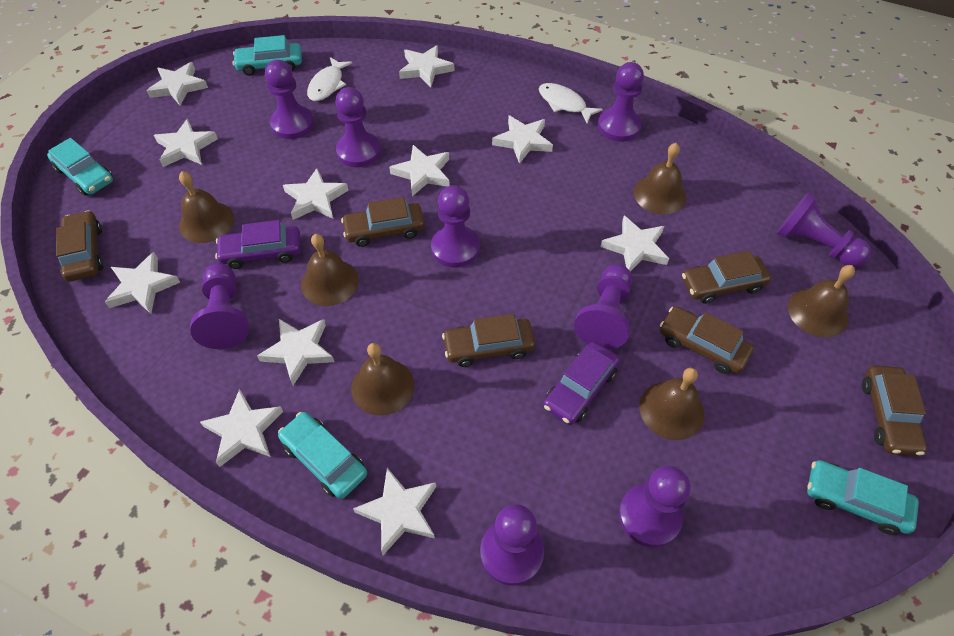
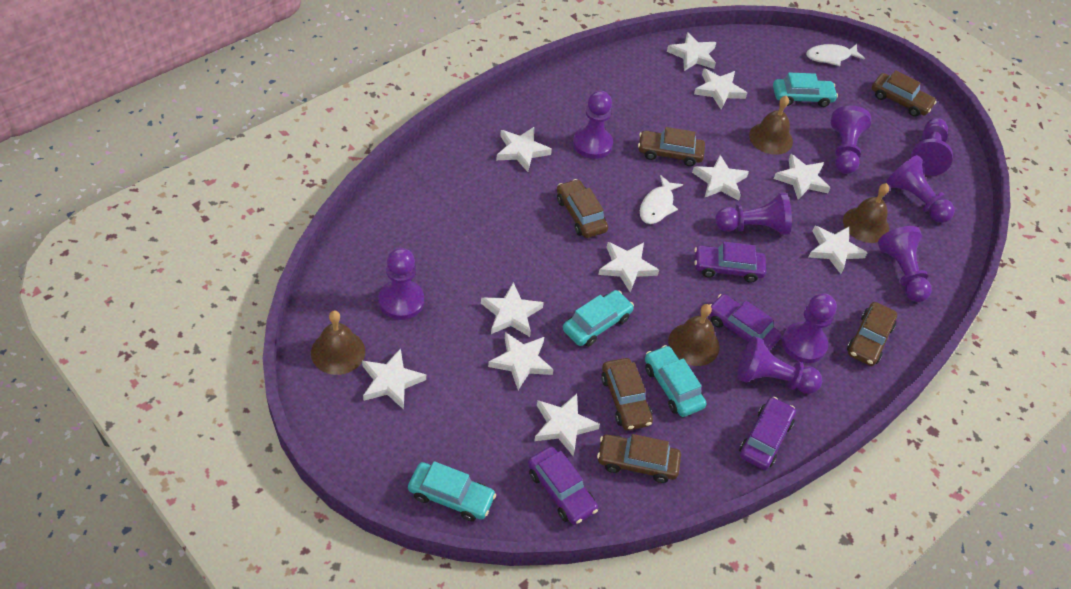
brown bell: 6 -> 4
purple car: 2 -> 4

